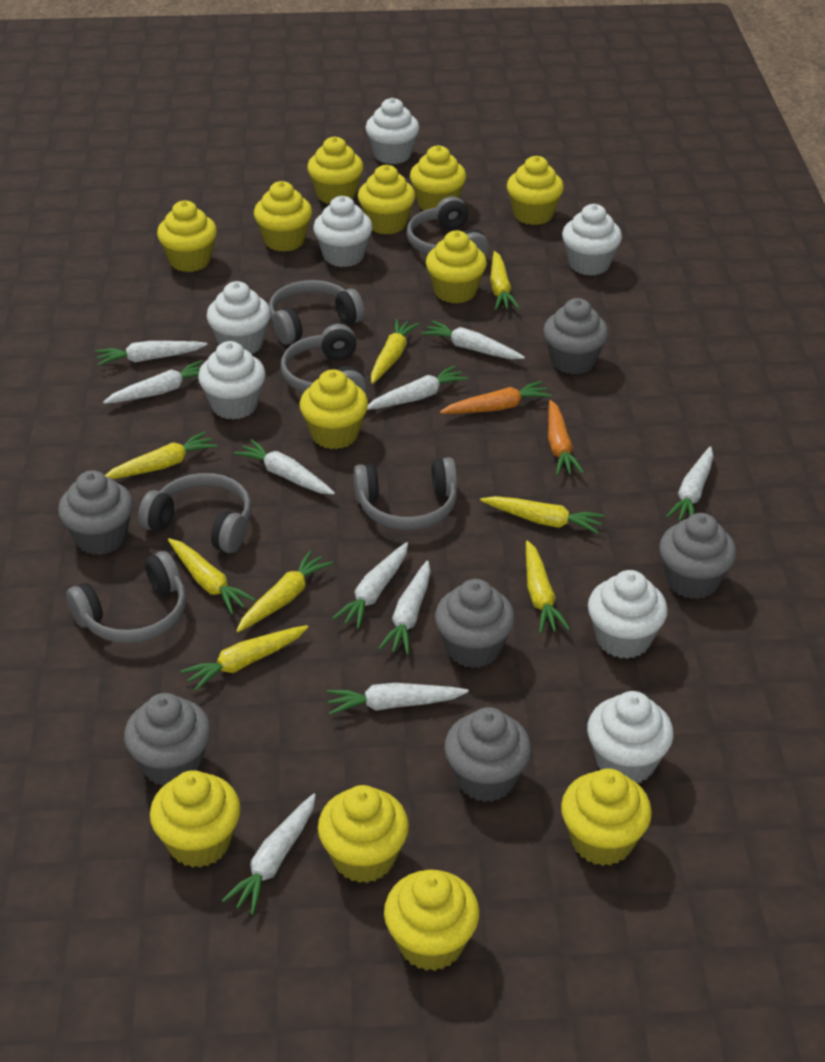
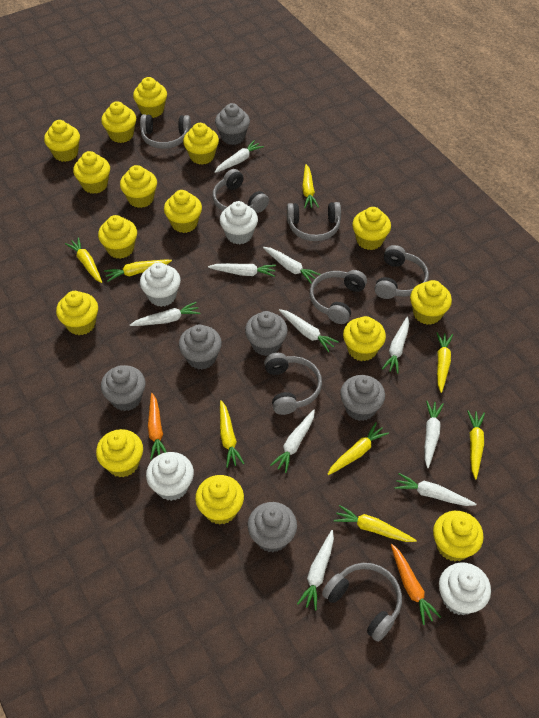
grey headphones: 6 -> 7
white cupcake: 7 -> 4
yellow cupcake: 12 -> 15

